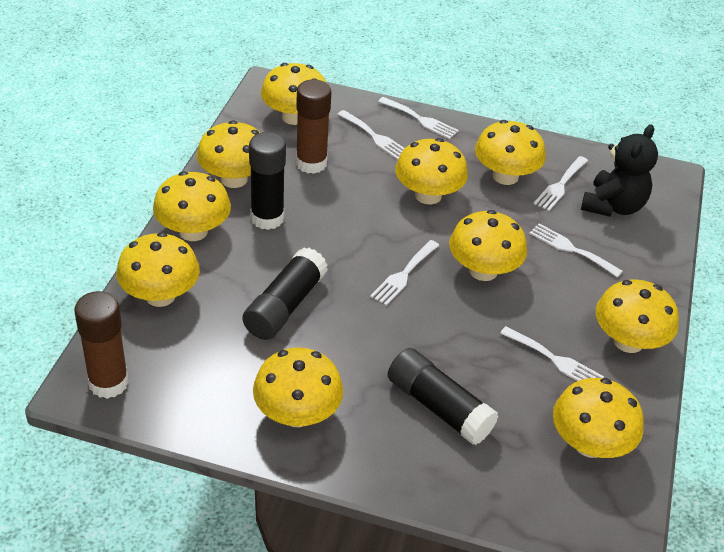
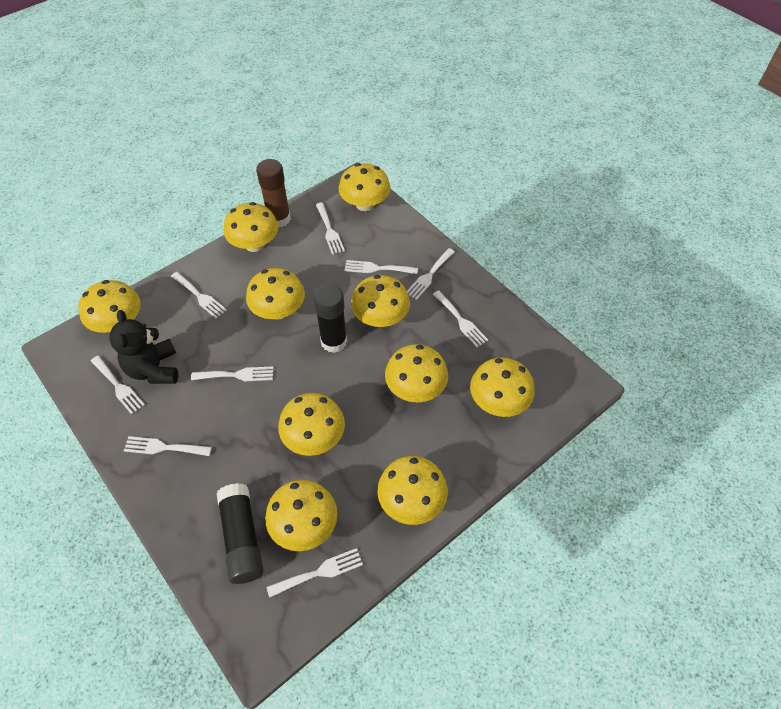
black glue stick: 3 -> 2
brown glue stick: 2 -> 1
white fork: 6 -> 9

